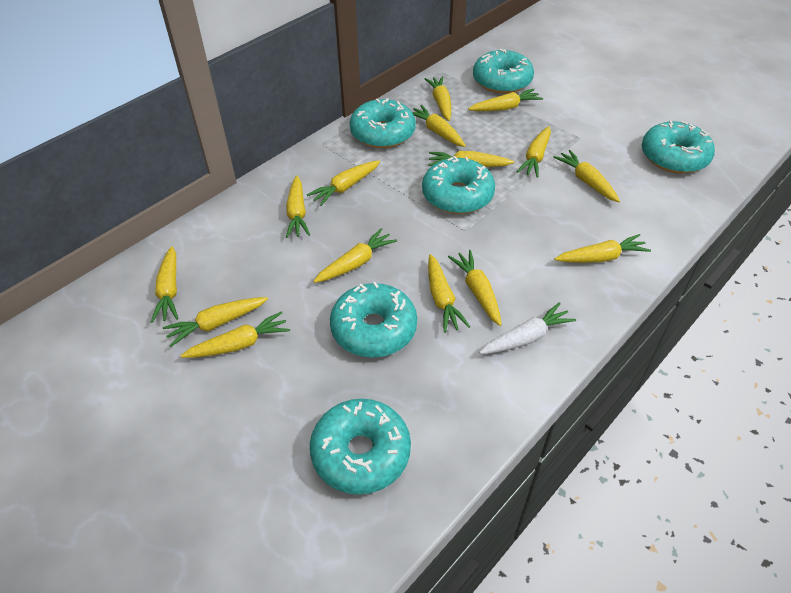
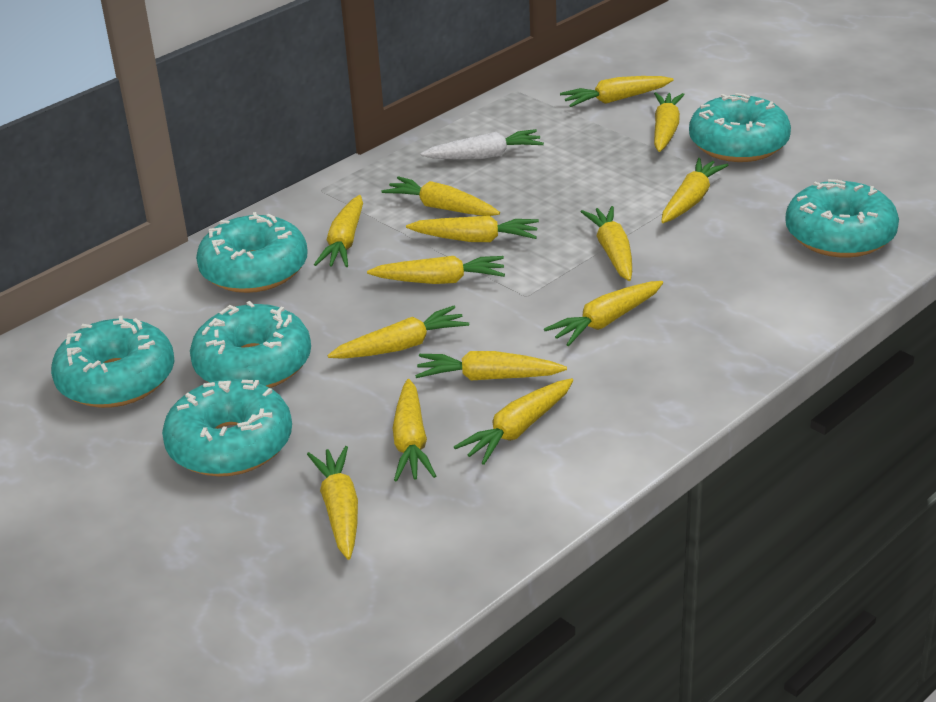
yellow carrot: 15 -> 14

